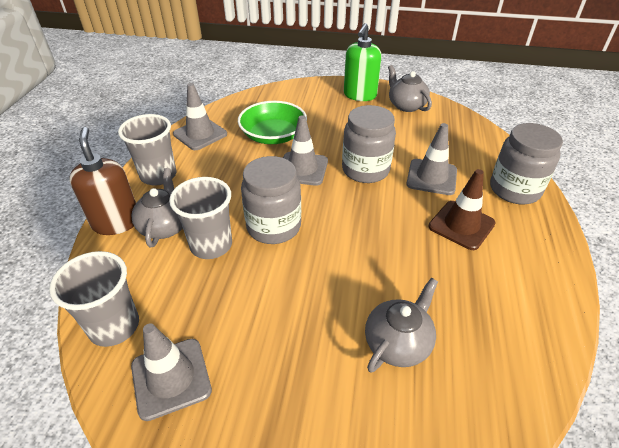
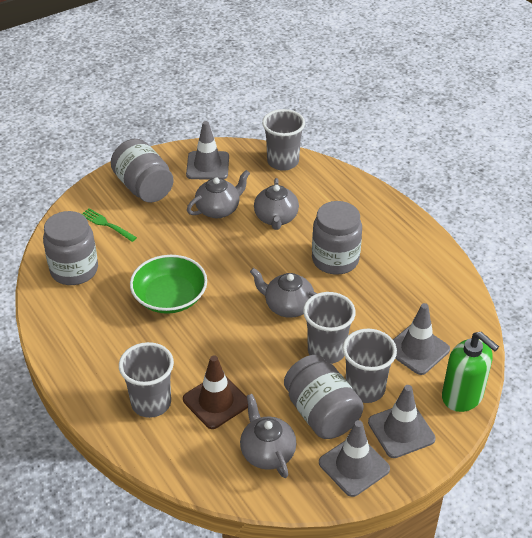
brown soap dispenser: 1 -> 0
green fork: 0 -> 1
grey cup: 3 -> 4
grey jar: 3 -> 4
grey teapot: 3 -> 4

